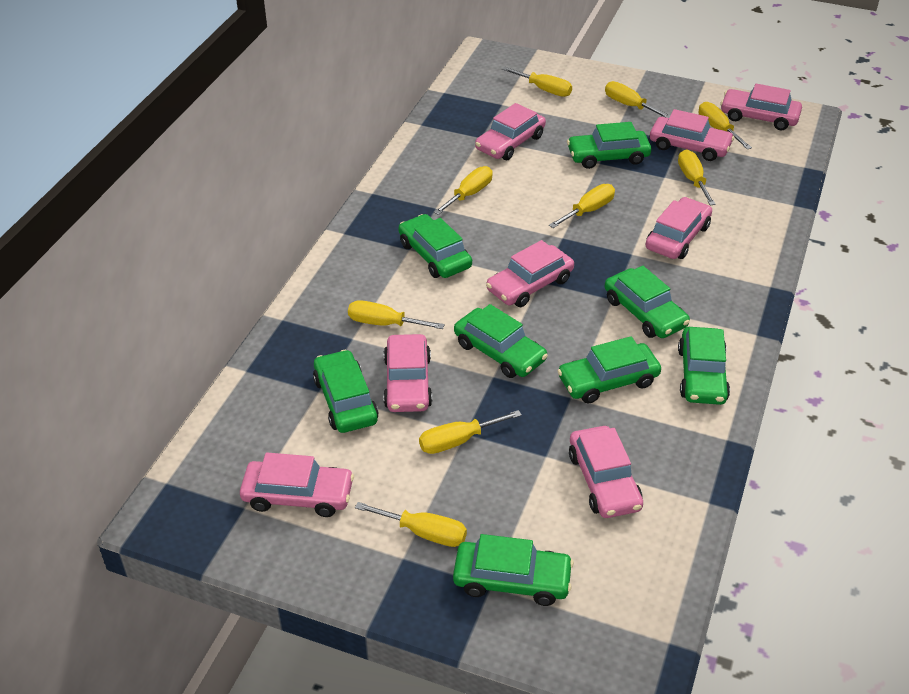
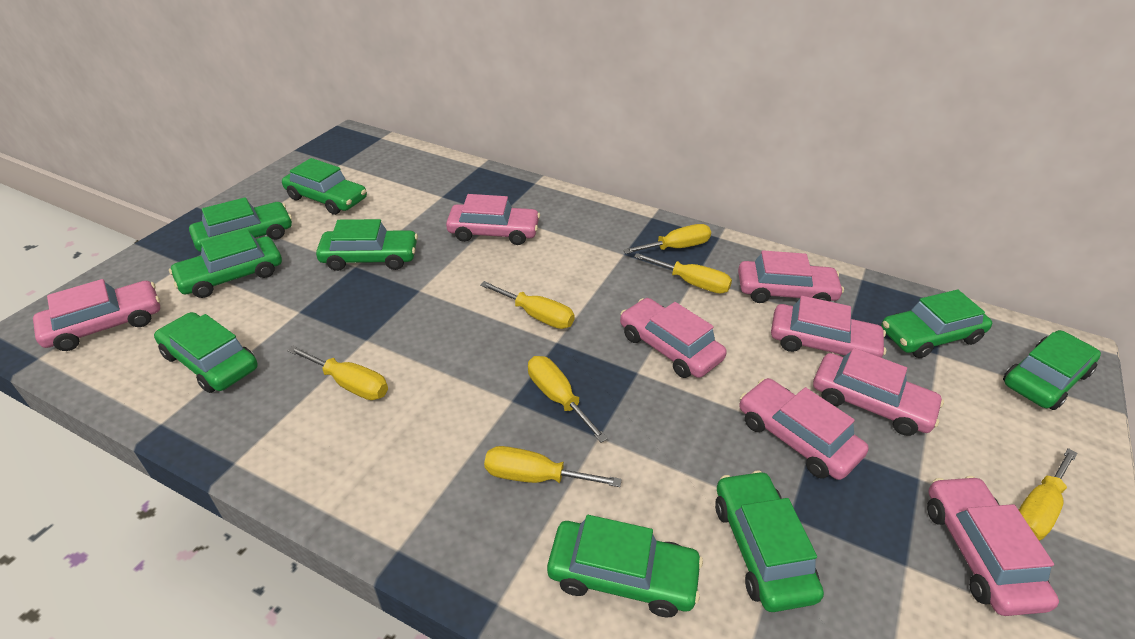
green car: 8 -> 9
yellow screwdriver: 9 -> 7

